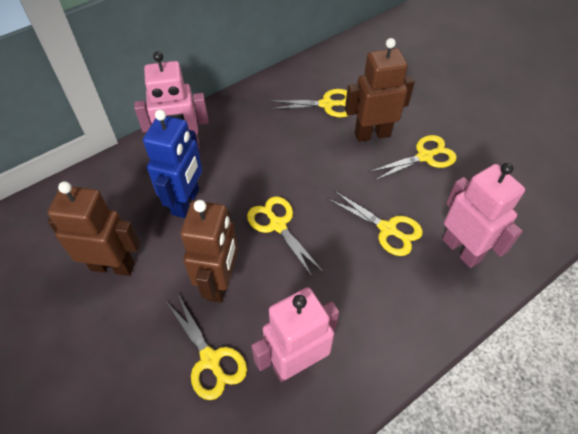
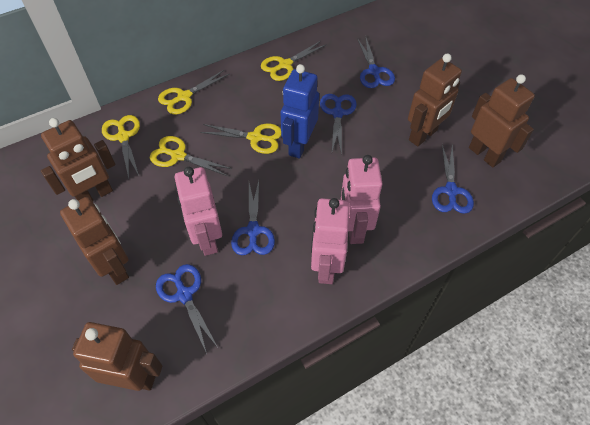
blue scissors: 0 -> 5
brown robot: 3 -> 5

